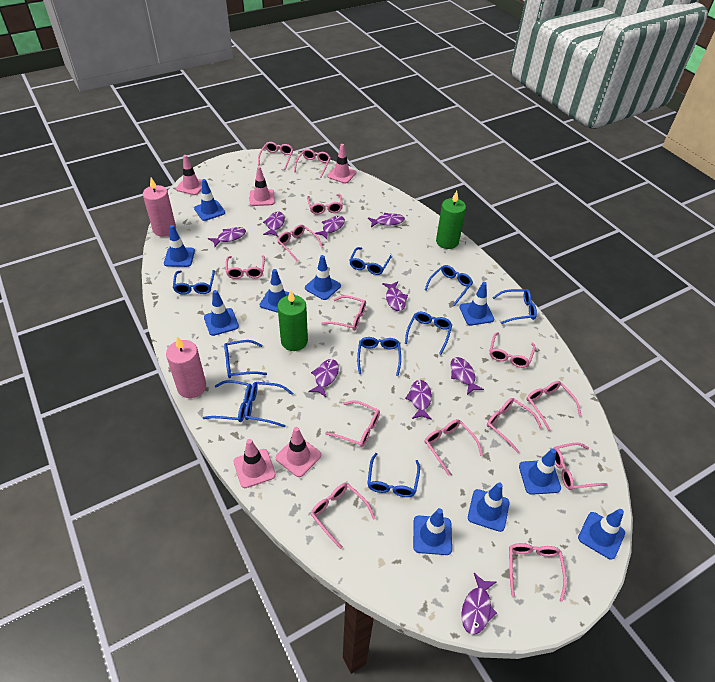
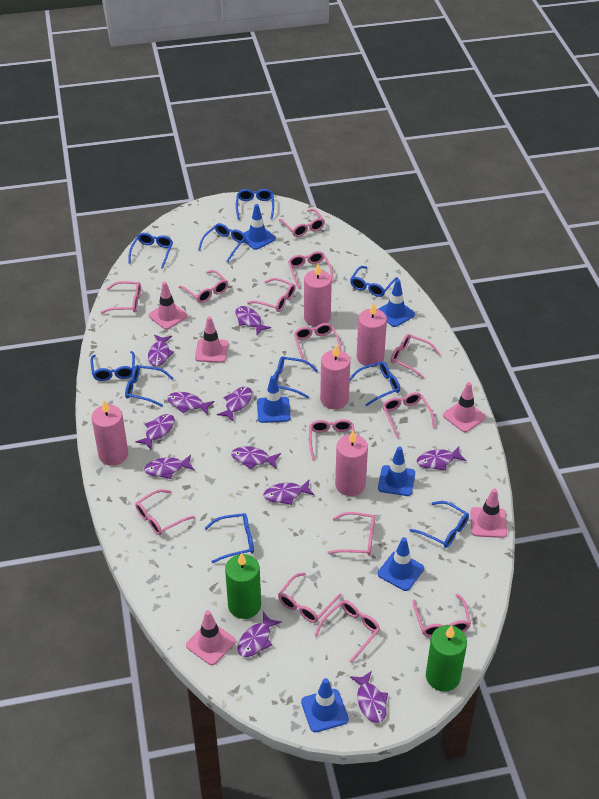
blue traffic cone: 10 -> 6
pink candle: 2 -> 5
purple fish: 9 -> 11

